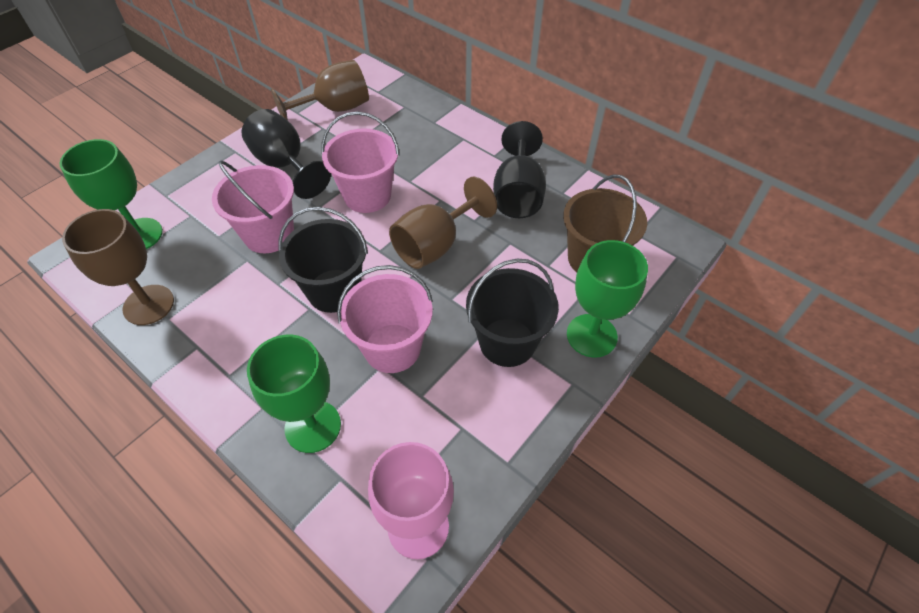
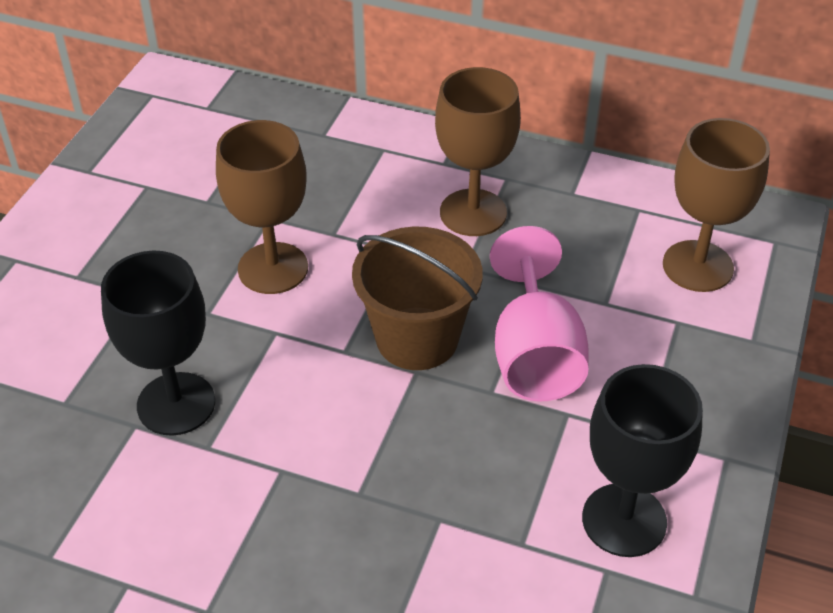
black bucket: 2 -> 0
green goblet: 3 -> 0
pink bucket: 3 -> 0

